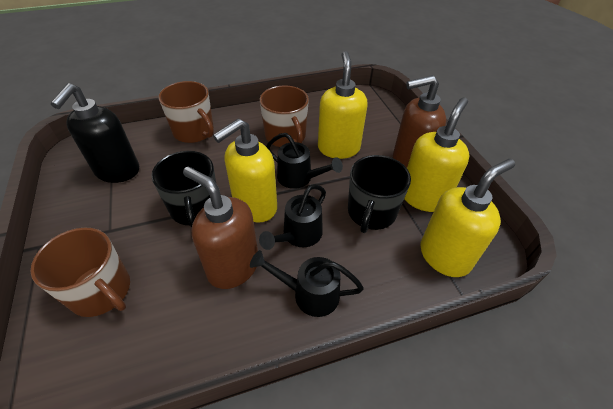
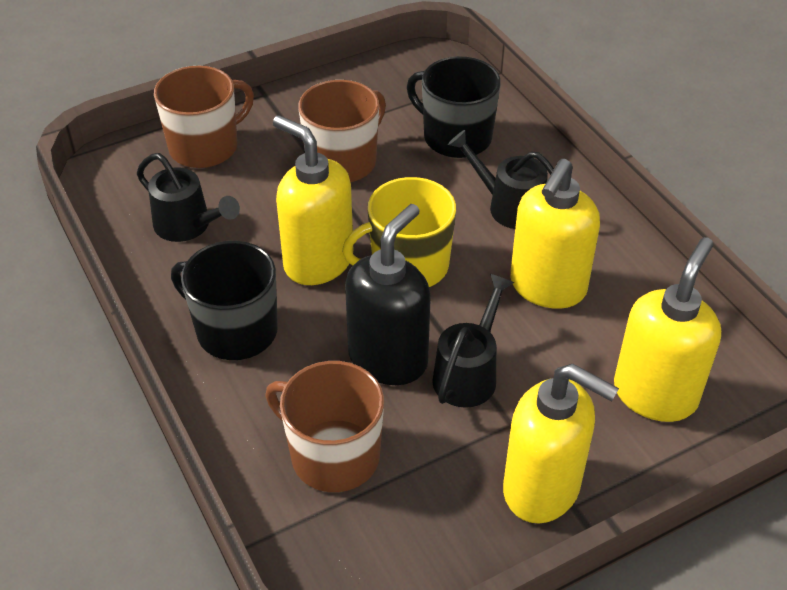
brown soap dispenser: 2 -> 0
yellow mug: 0 -> 1

